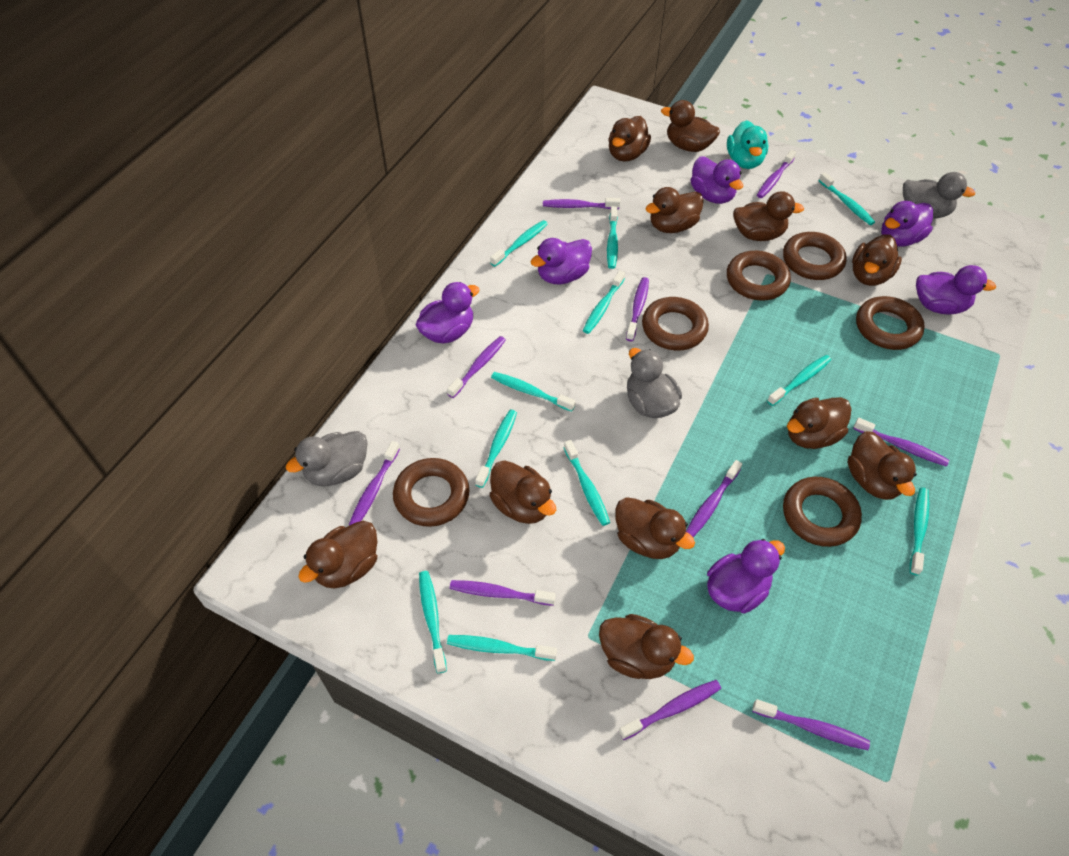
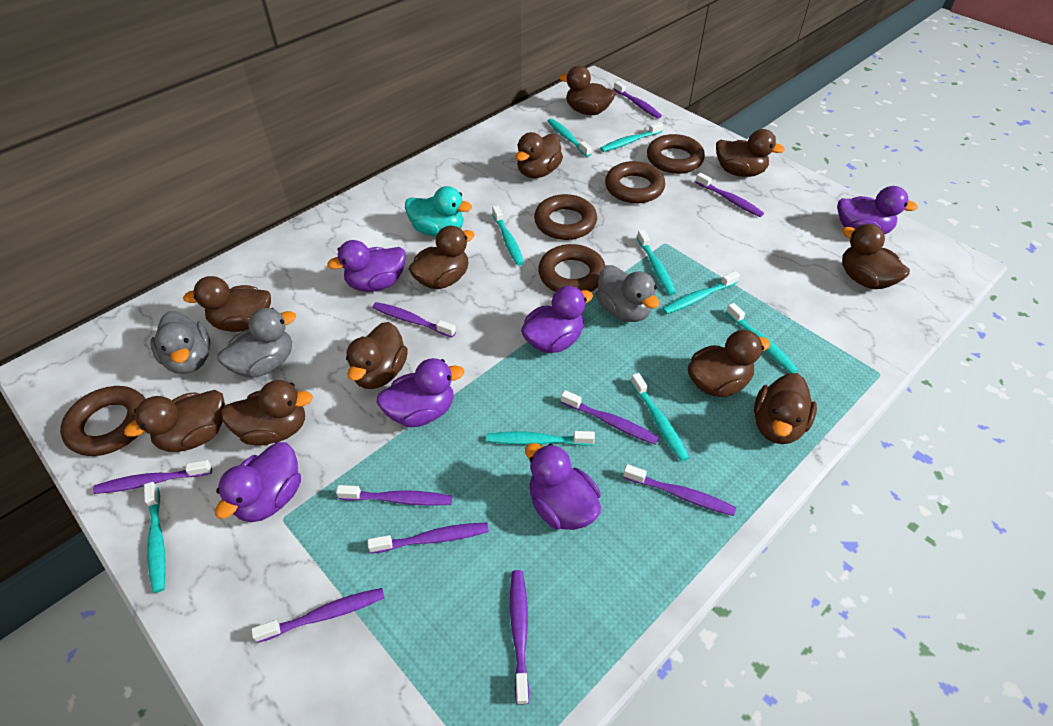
brown ring: 6 -> 5
turquoise toothbrush: 11 -> 9

